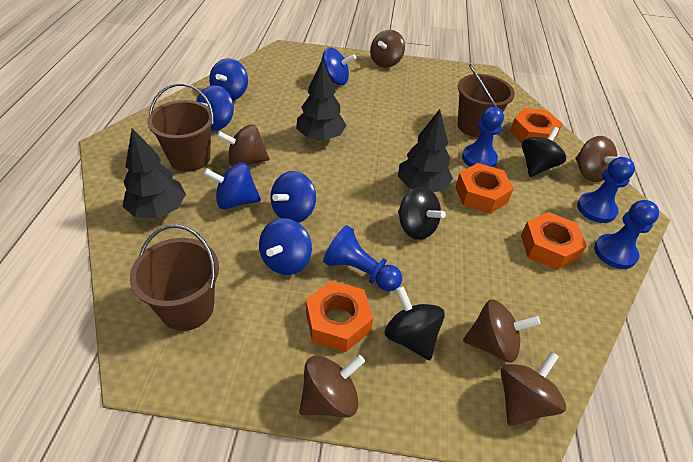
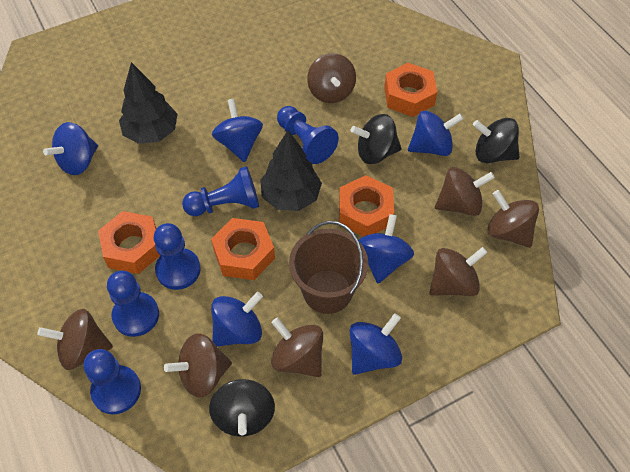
black tree: 3 -> 2
blue pawn: 4 -> 5
brown bucket: 3 -> 1
brown spinning top: 6 -> 7

